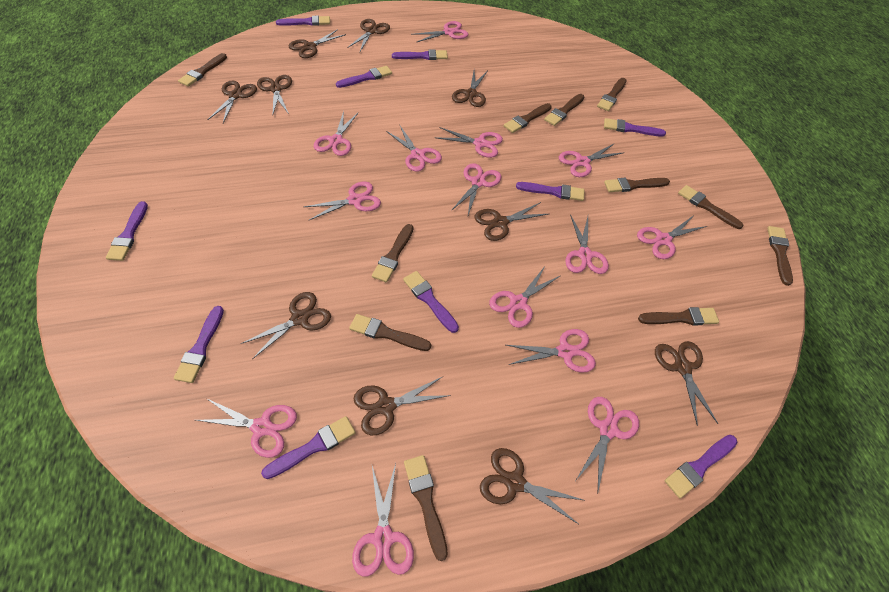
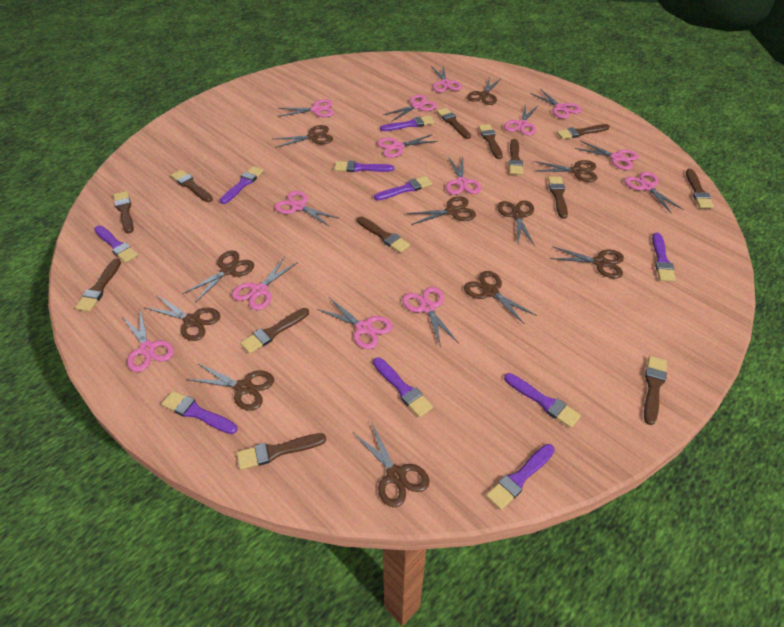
brown brush: 11 -> 13
brown scissors: 10 -> 11

